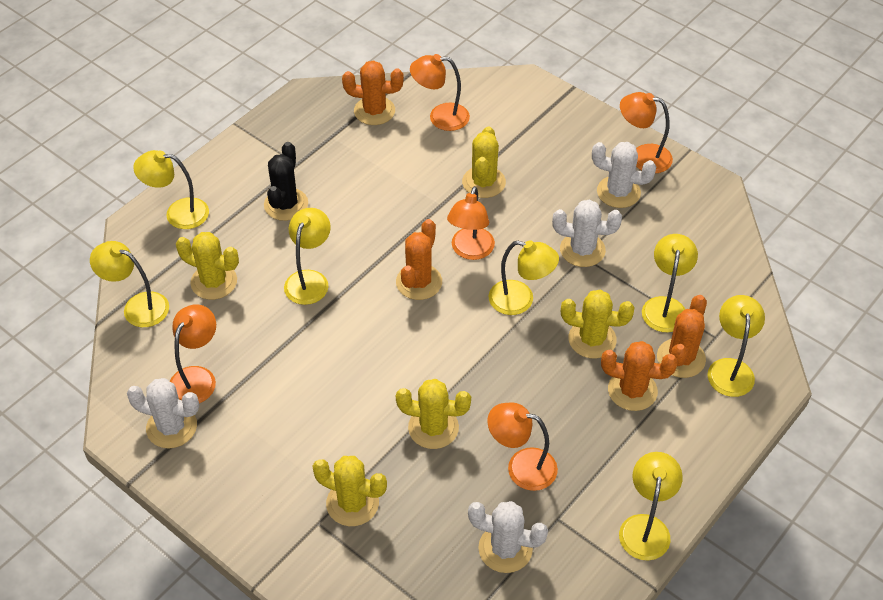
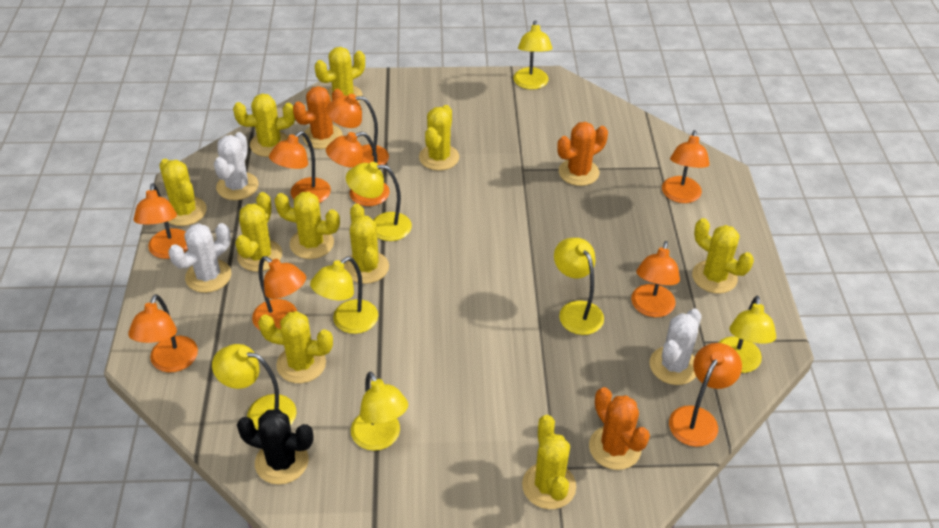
orange cactus: 4 -> 3
orange lamp: 5 -> 9
white cactus: 4 -> 3
yellow cactus: 5 -> 10

